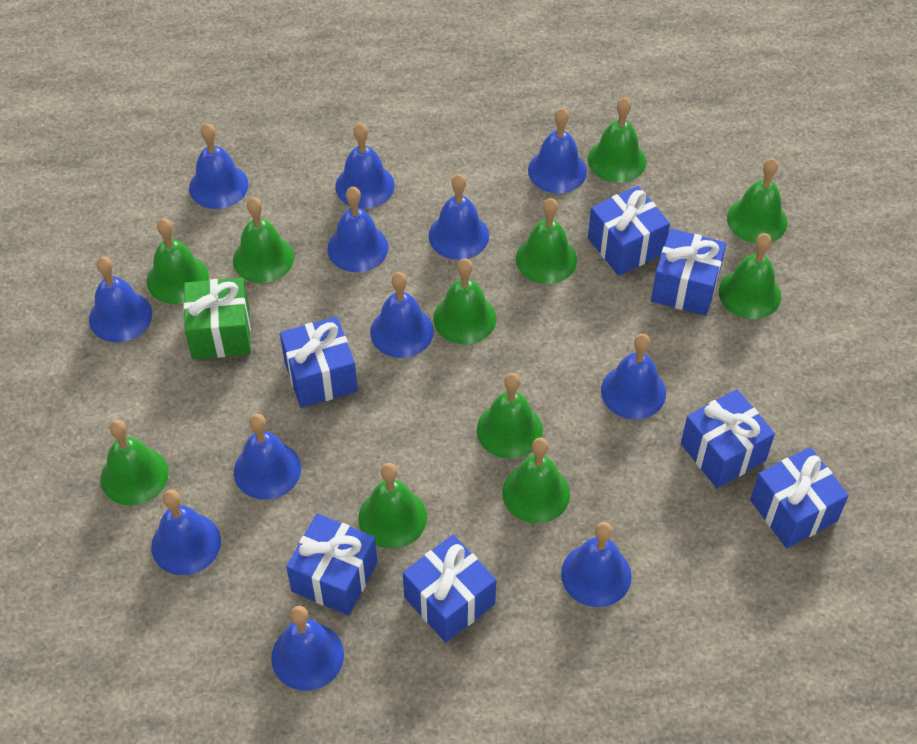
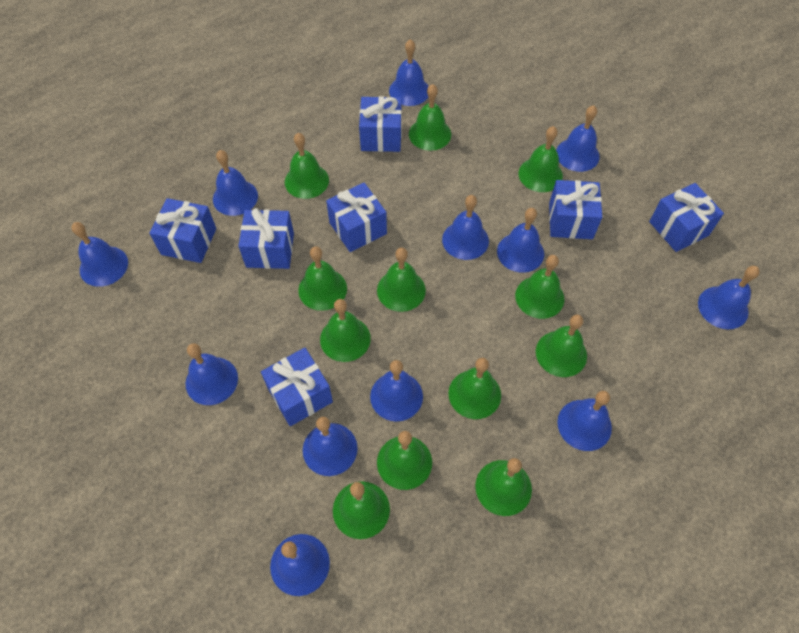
green bell: 11 -> 12
green gift: 1 -> 0

